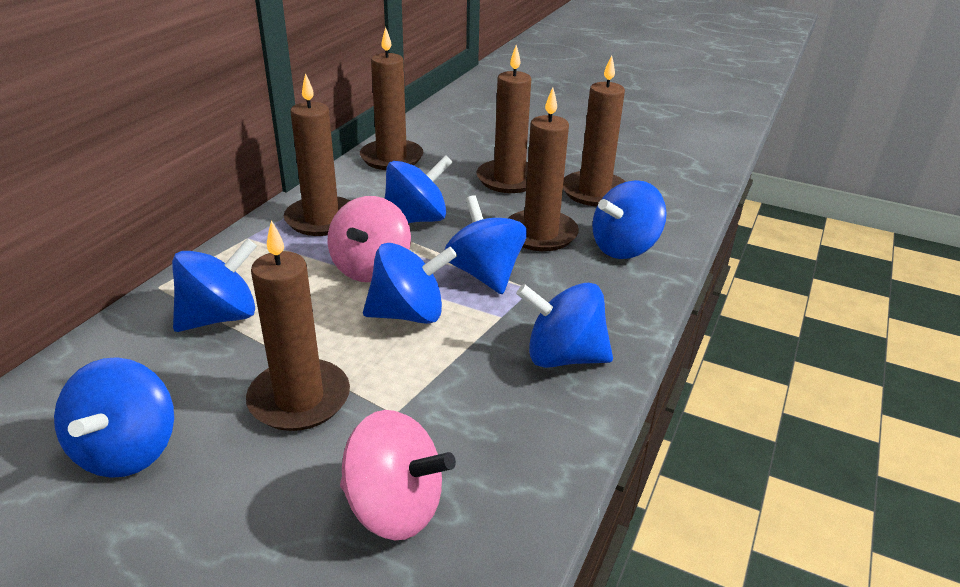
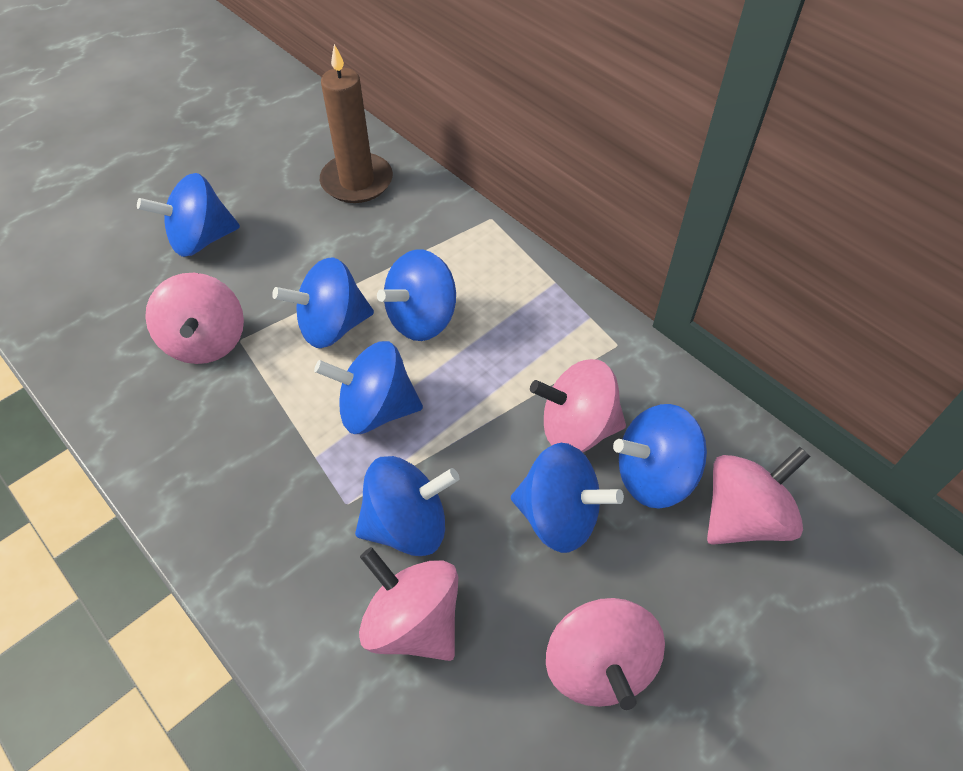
brown candle: 6 -> 1
pink spinning top: 2 -> 5

